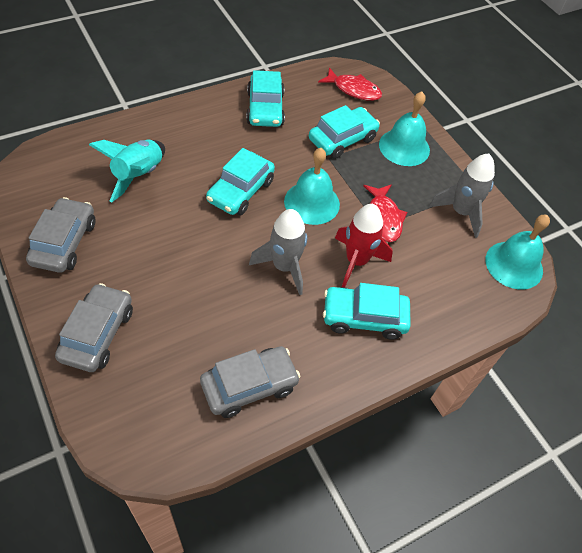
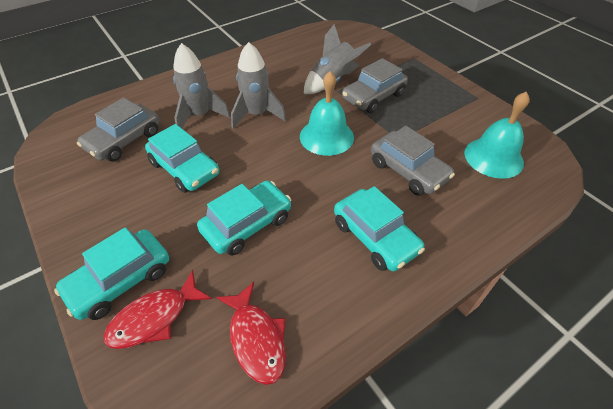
grey rocket: 2 -> 3
red rocket: 1 -> 0
turquoise bell: 3 -> 2
turquoise rocket: 1 -> 0

